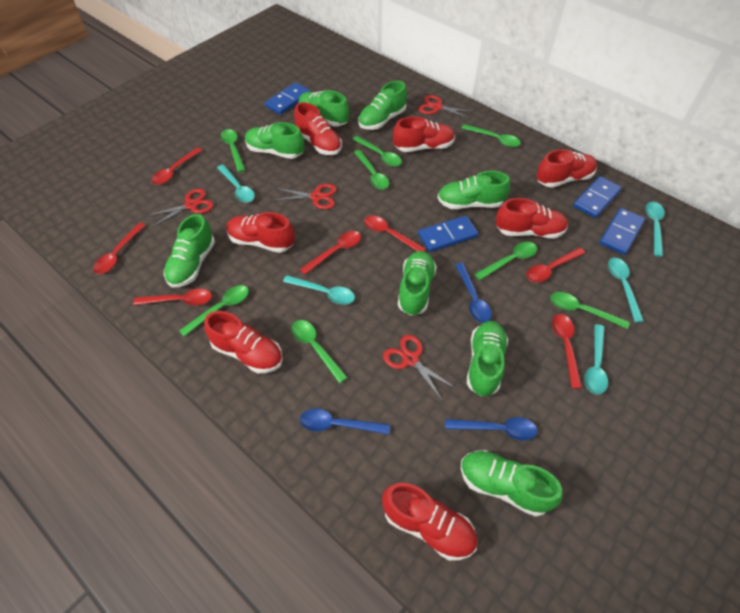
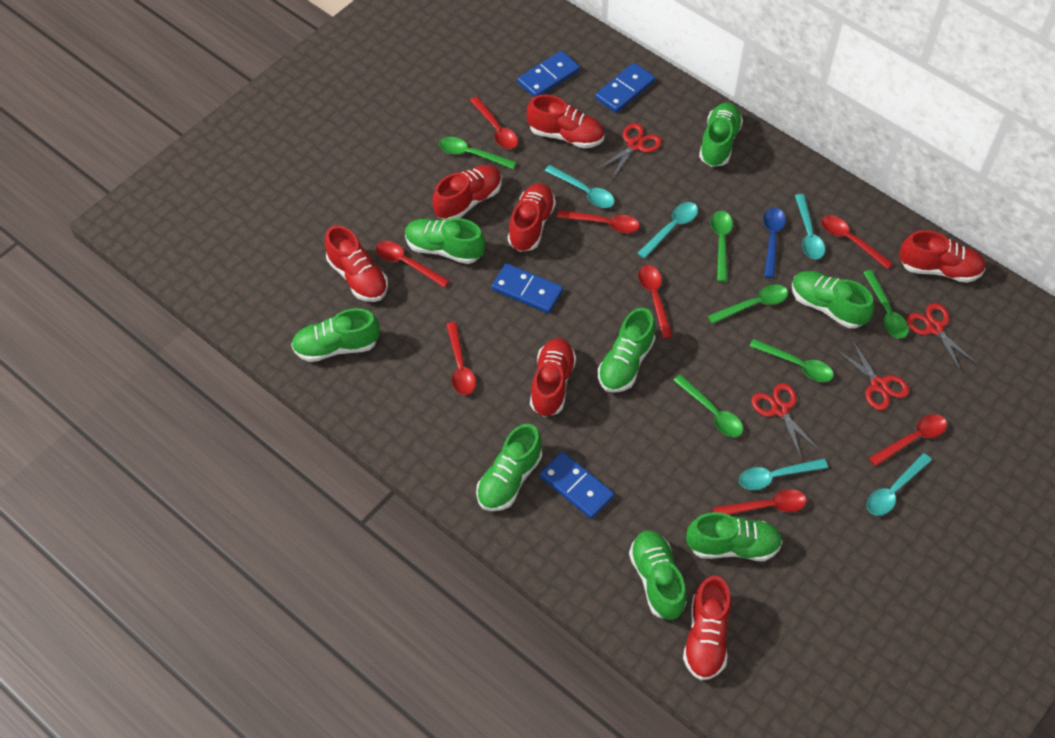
blue spoon: 3 -> 1
green spoon: 8 -> 6
red spoon: 7 -> 8

